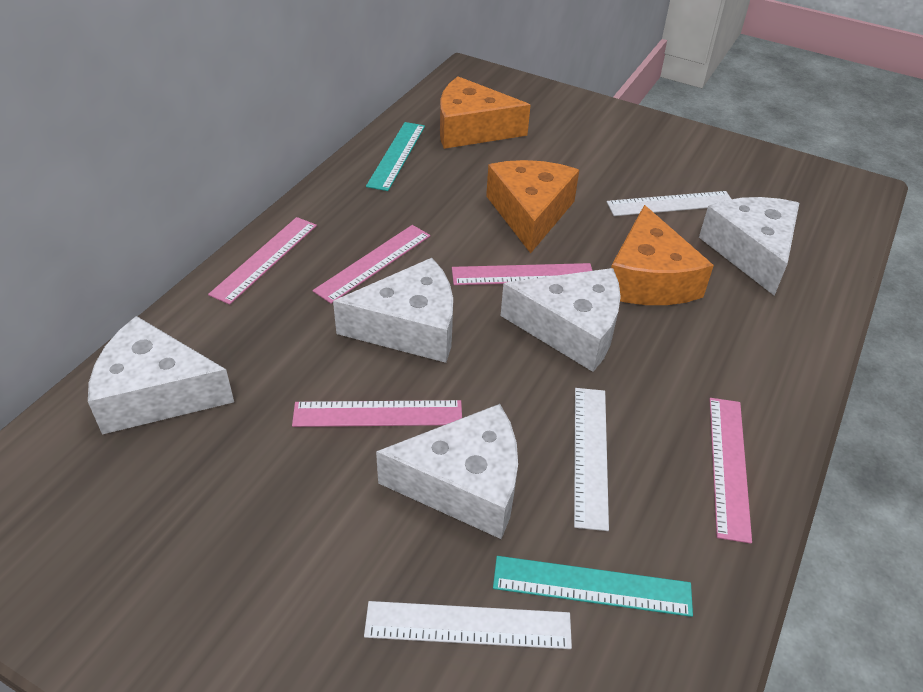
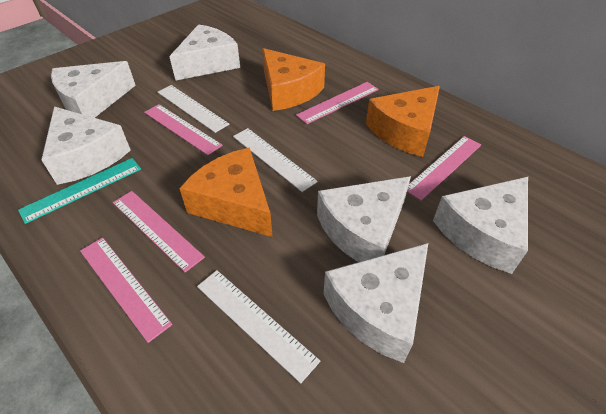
turquoise ruler: 2 -> 1
white cheese: 5 -> 6

